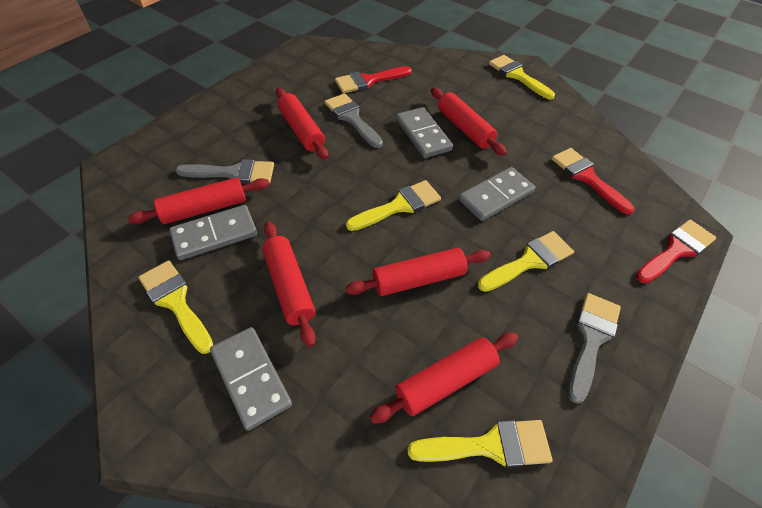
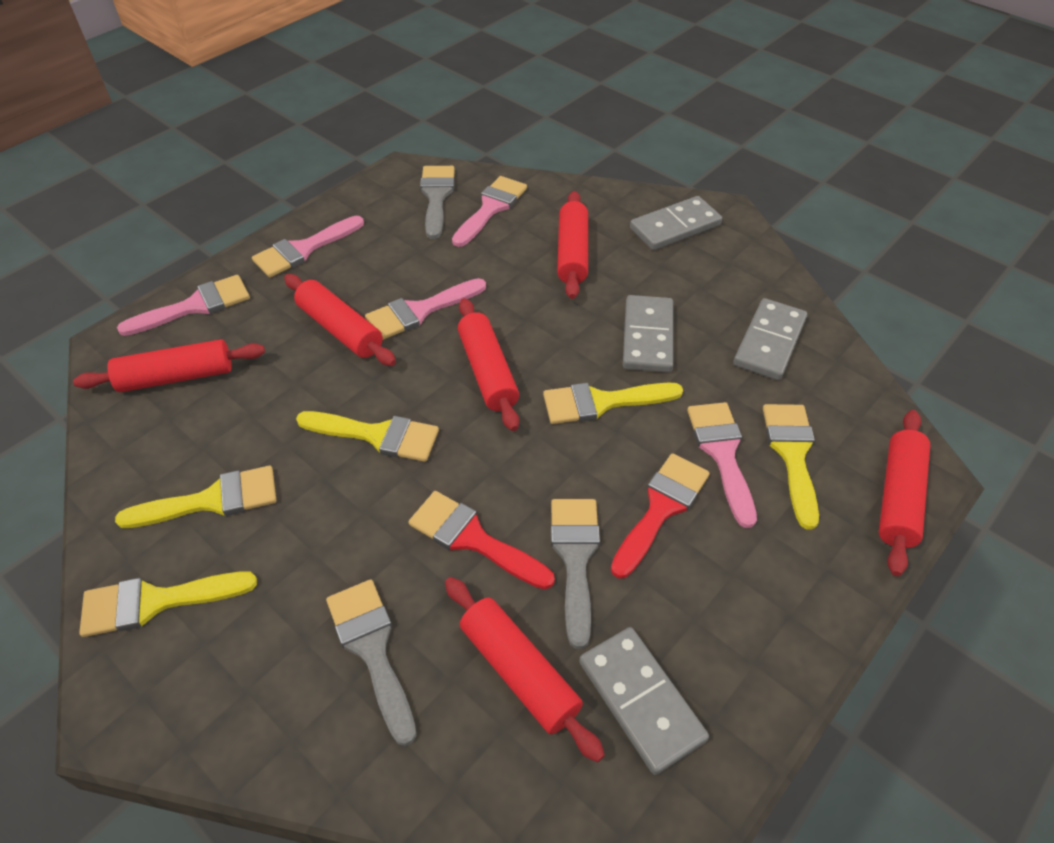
pink brush: 0 -> 5
red brush: 3 -> 2

